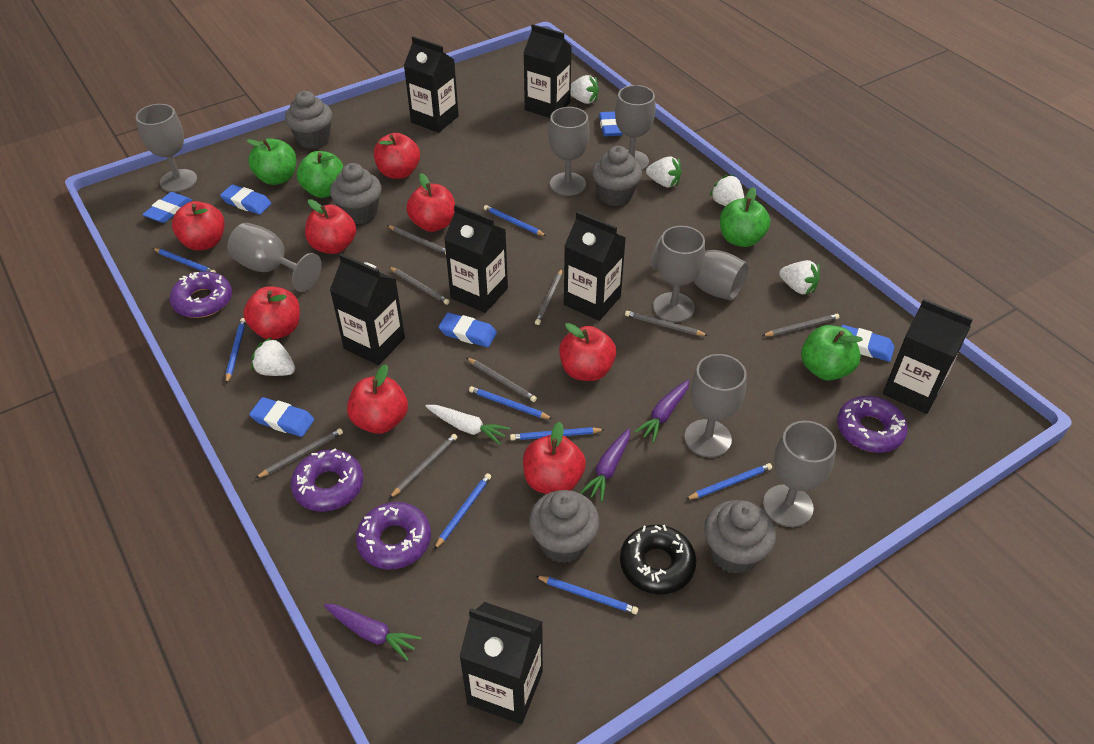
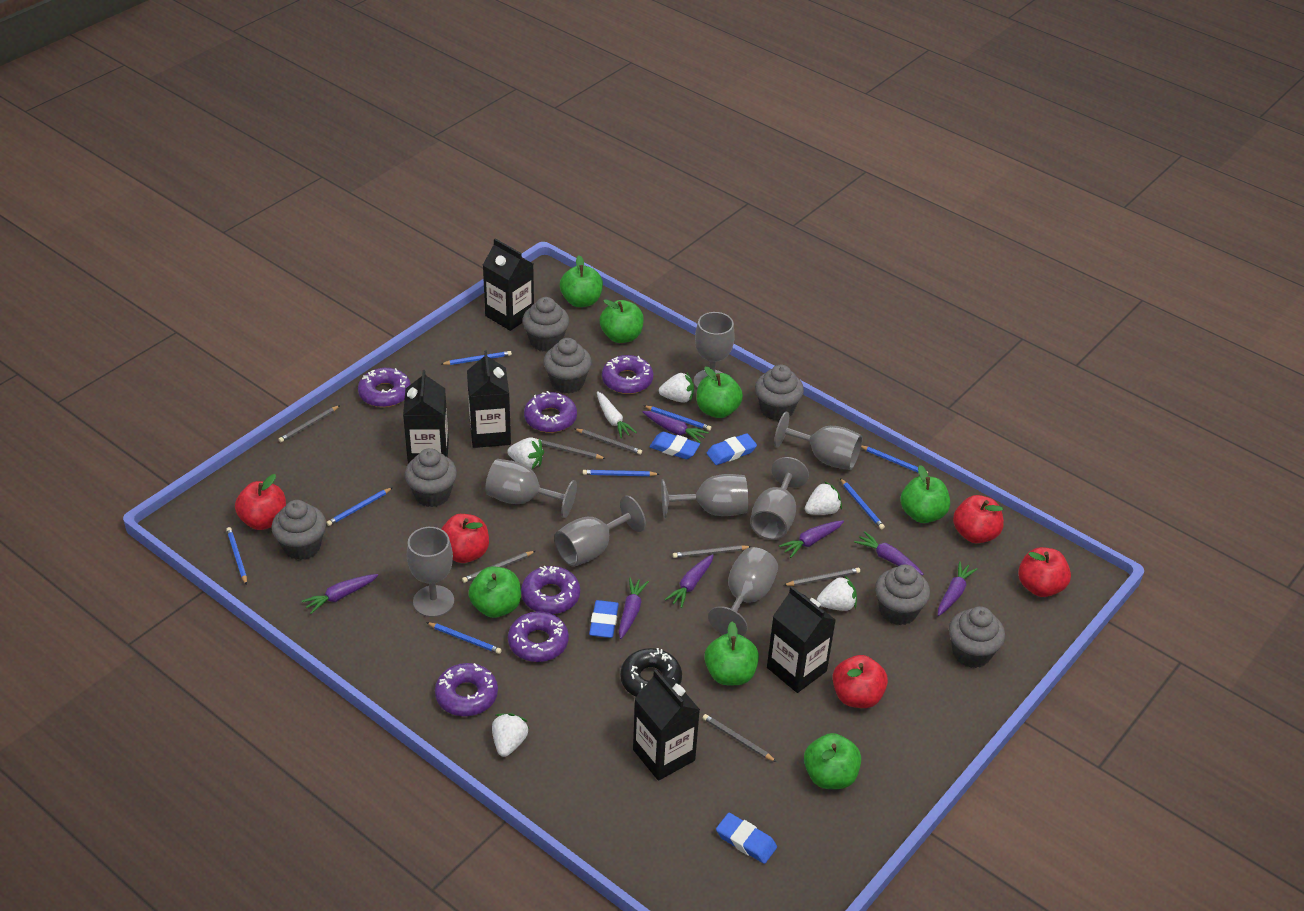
black carton: 7 -> 5
blue eraser: 6 -> 4
green apple: 4 -> 7
grey cupcake: 5 -> 7
grey pencil: 8 -> 7
purple carrot: 3 -> 7
purple donut: 4 -> 6
red apple: 8 -> 5

